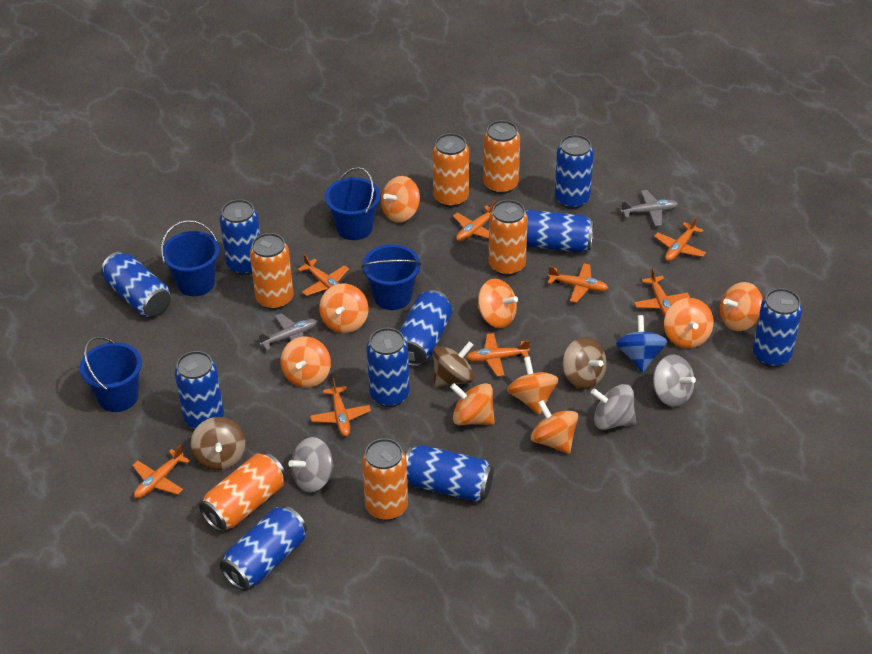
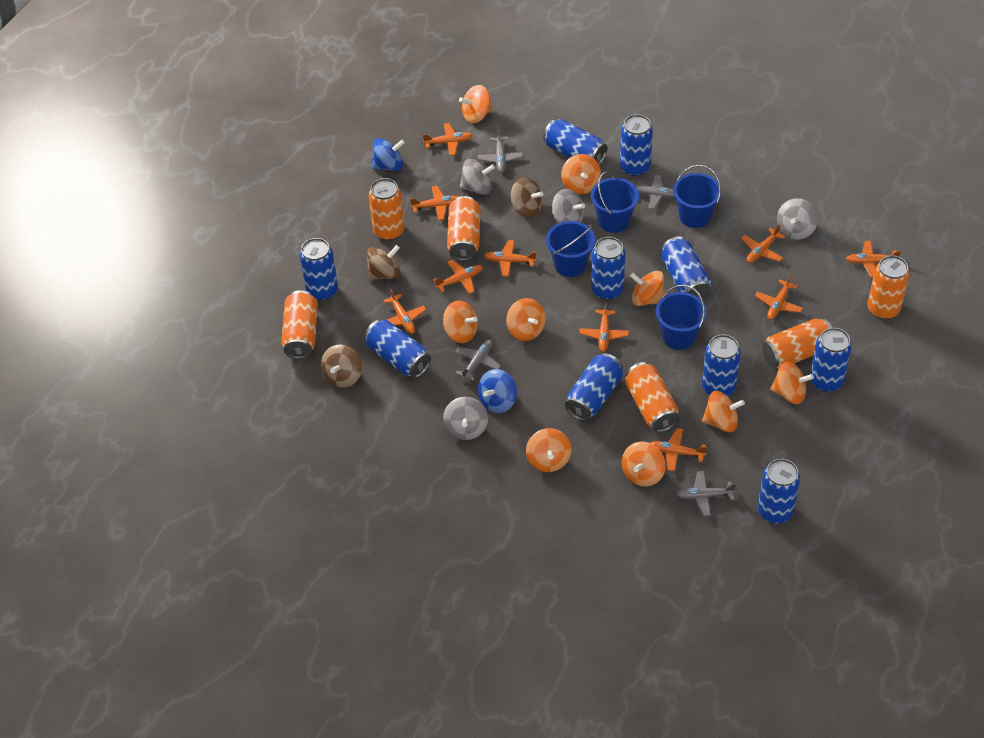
blue spinning top: 1 -> 2
grey plane: 2 -> 4
grey spinning top: 3 -> 4
orange plane: 8 -> 10

